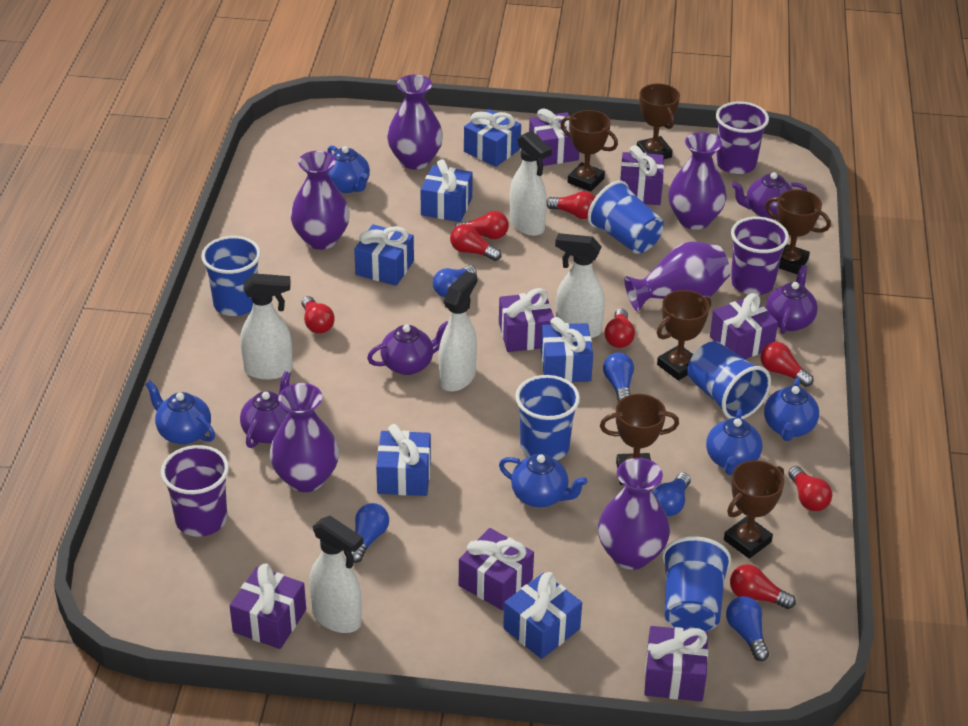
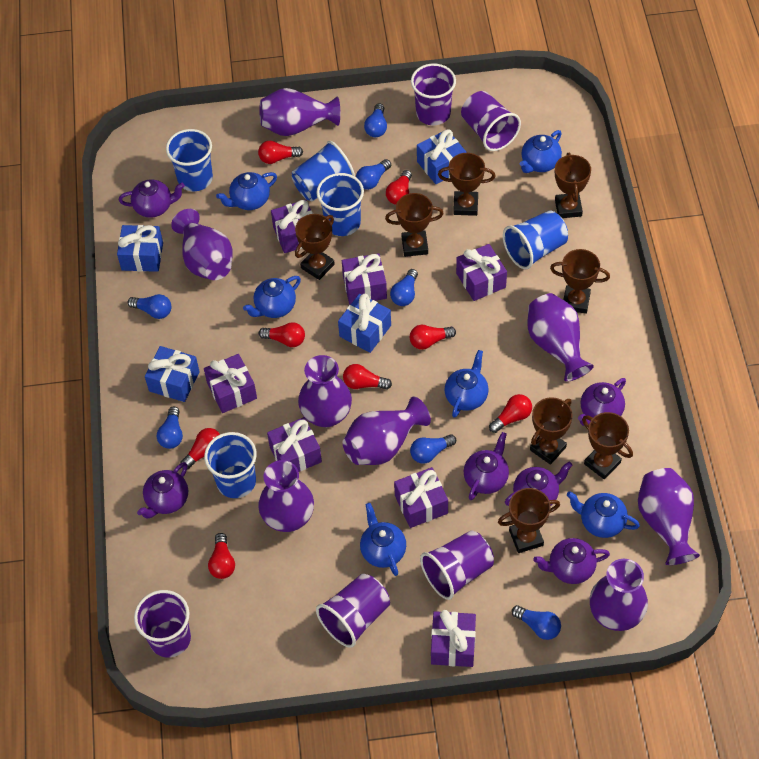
blue gift: 6 -> 4
blue light bulb: 5 -> 7
blue teapot: 5 -> 6
brown trophy: 6 -> 8
purple cup: 3 -> 5
purple teapot: 4 -> 6
purple vase: 6 -> 8
white spray bottle: 5 -> 0

